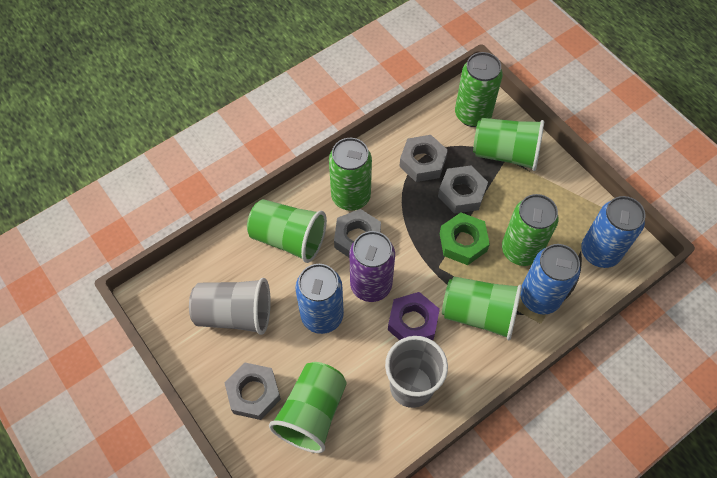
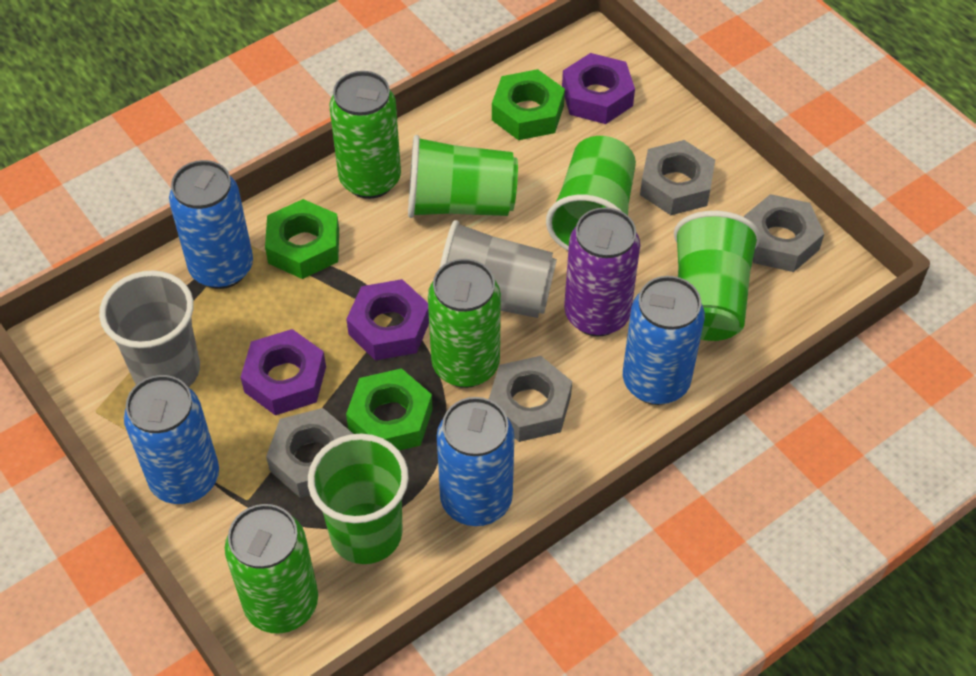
blue can: 3 -> 4
green nut: 1 -> 3
purple nut: 1 -> 3

